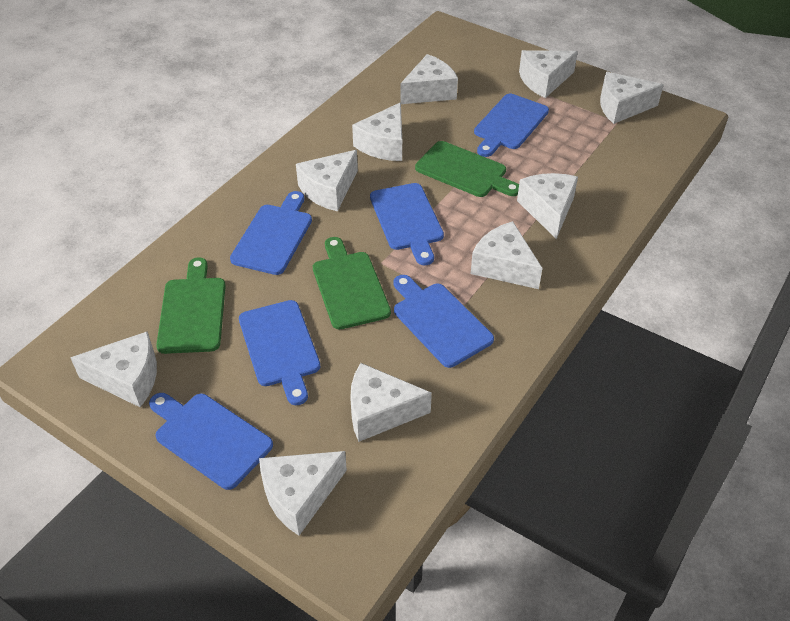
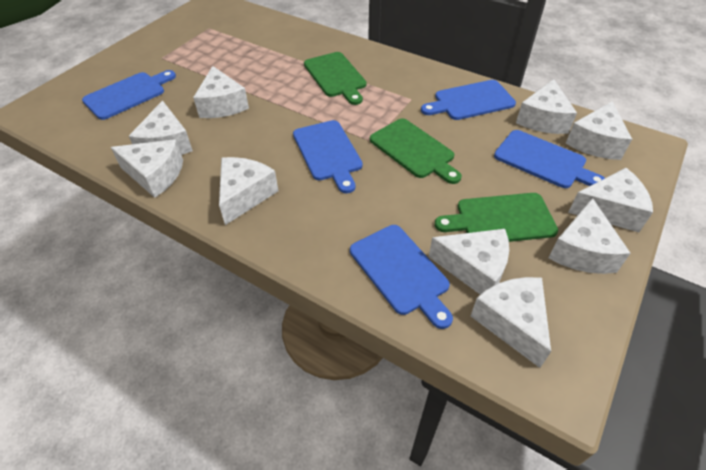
blue cutting board: 6 -> 5

